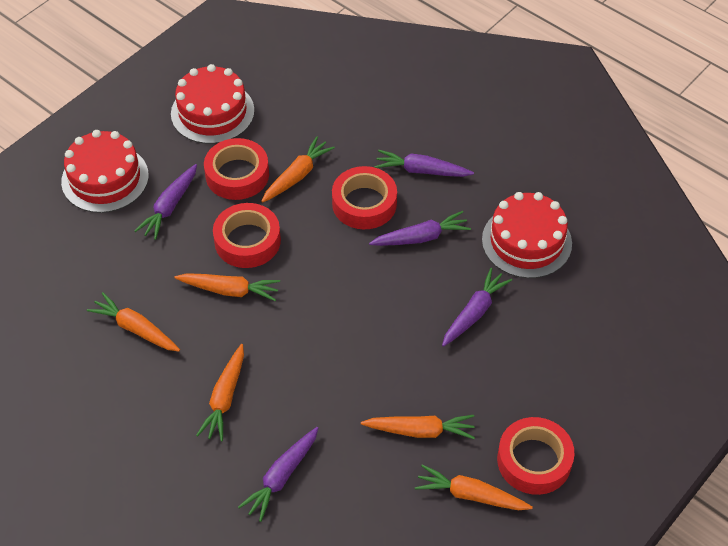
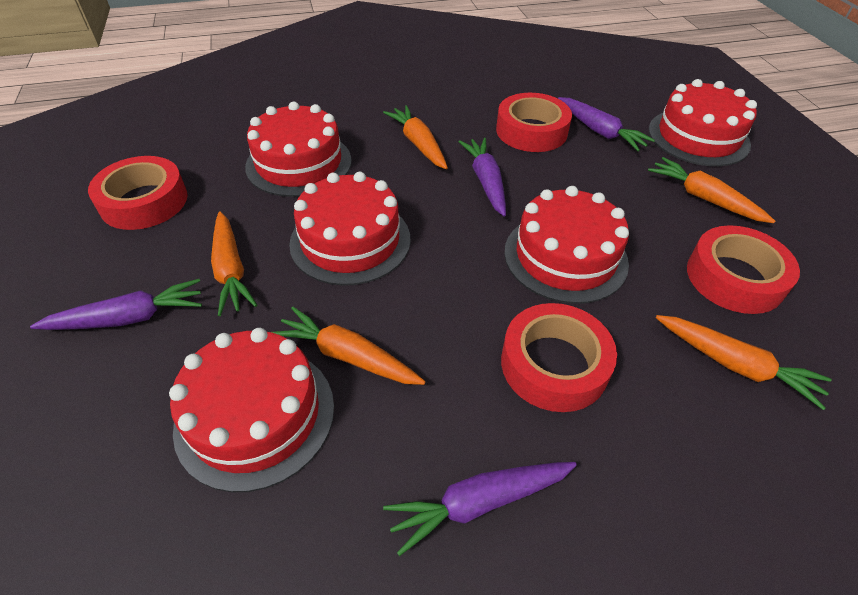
orange carrot: 6 -> 5
purple carrot: 5 -> 4
red cake: 3 -> 5

